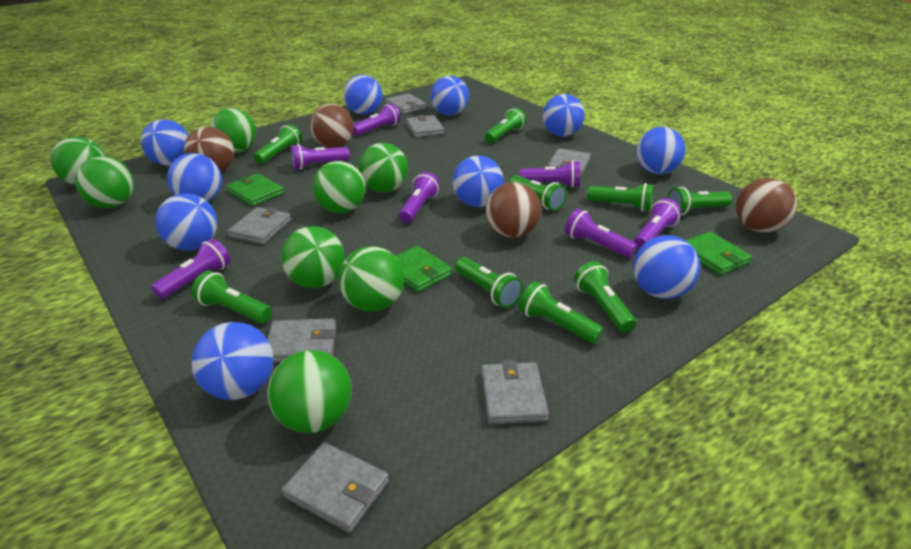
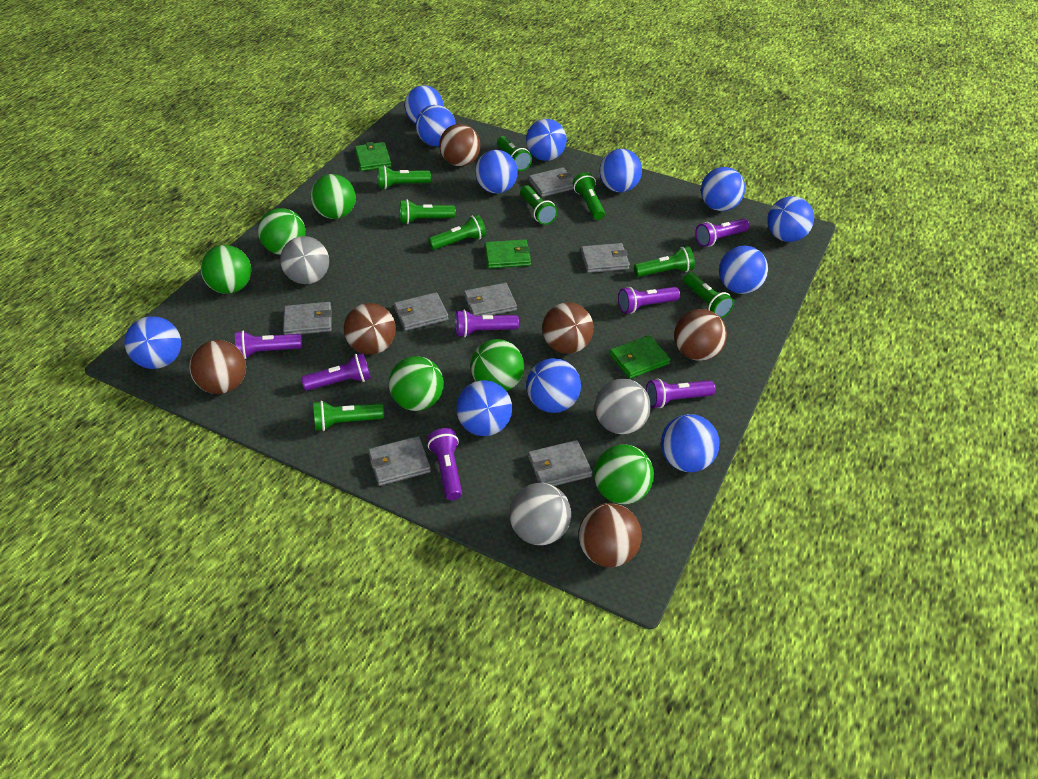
blue ball: 10 -> 12
brown ball: 4 -> 6
green ball: 8 -> 6
grey ball: 0 -> 3

